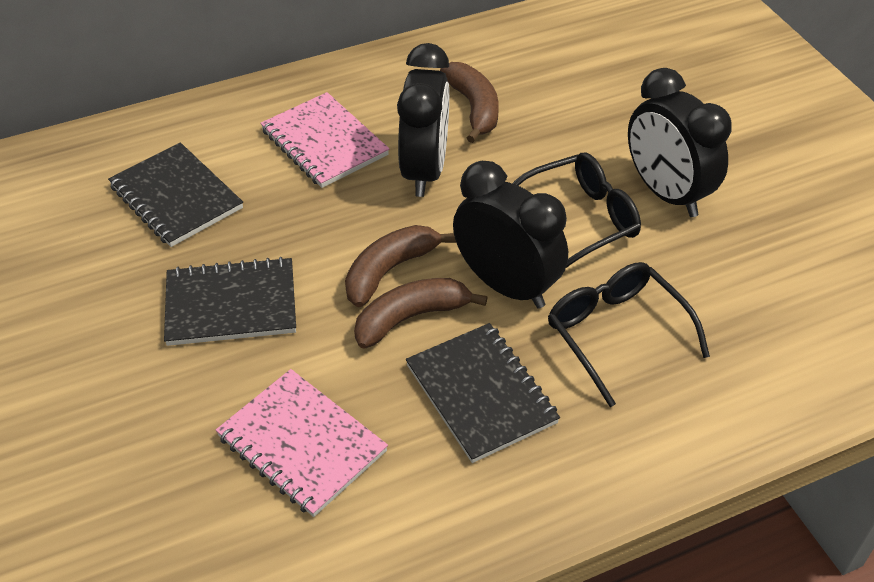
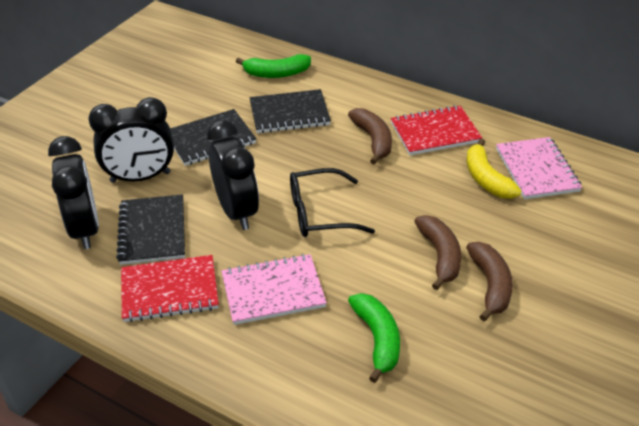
black glasses: 2 -> 1
green banana: 0 -> 2
red notebook: 0 -> 2
yellow banana: 0 -> 1

